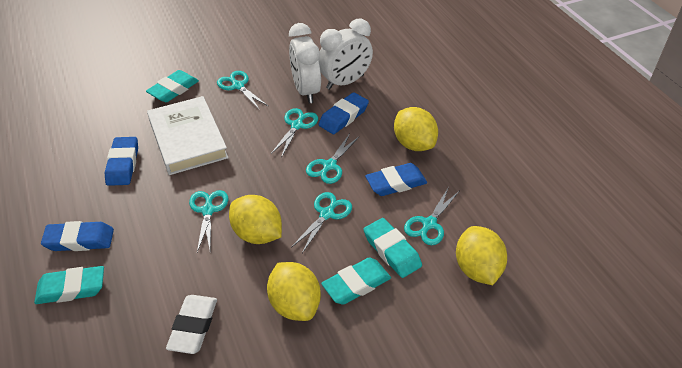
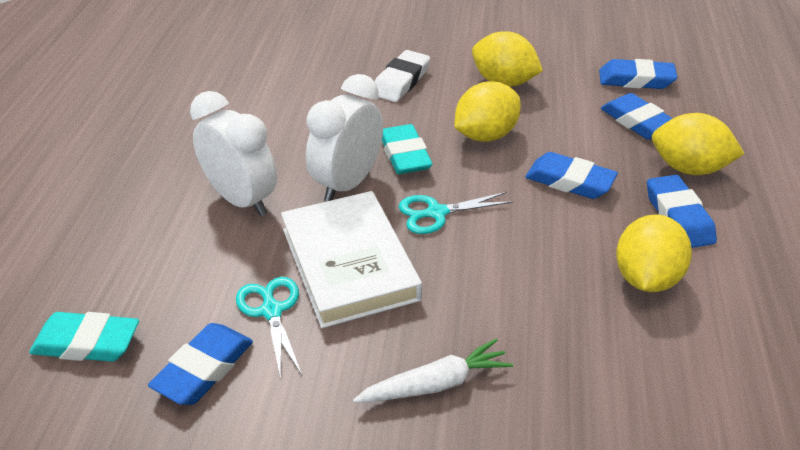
blue eraser: 4 -> 5
turquoise eraser: 4 -> 2
turquoise scissors: 6 -> 2
white carrot: 0 -> 1

